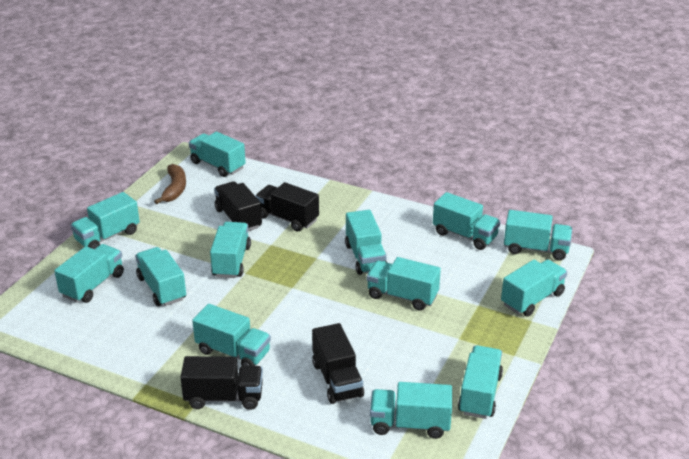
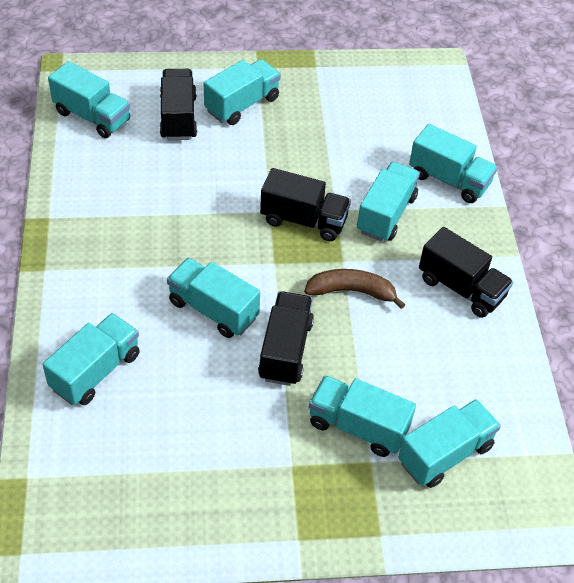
turquoise truck: 13 -> 8

